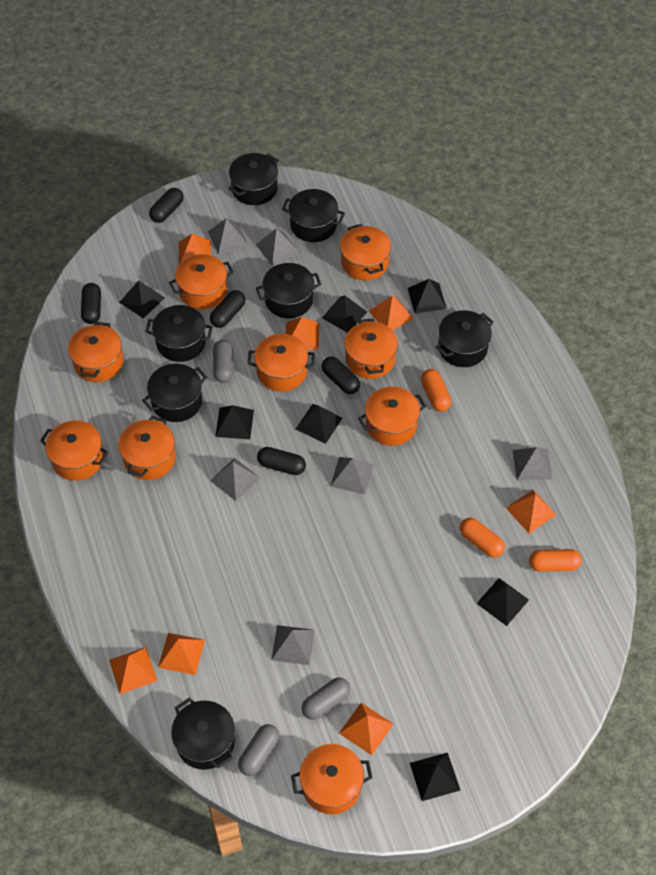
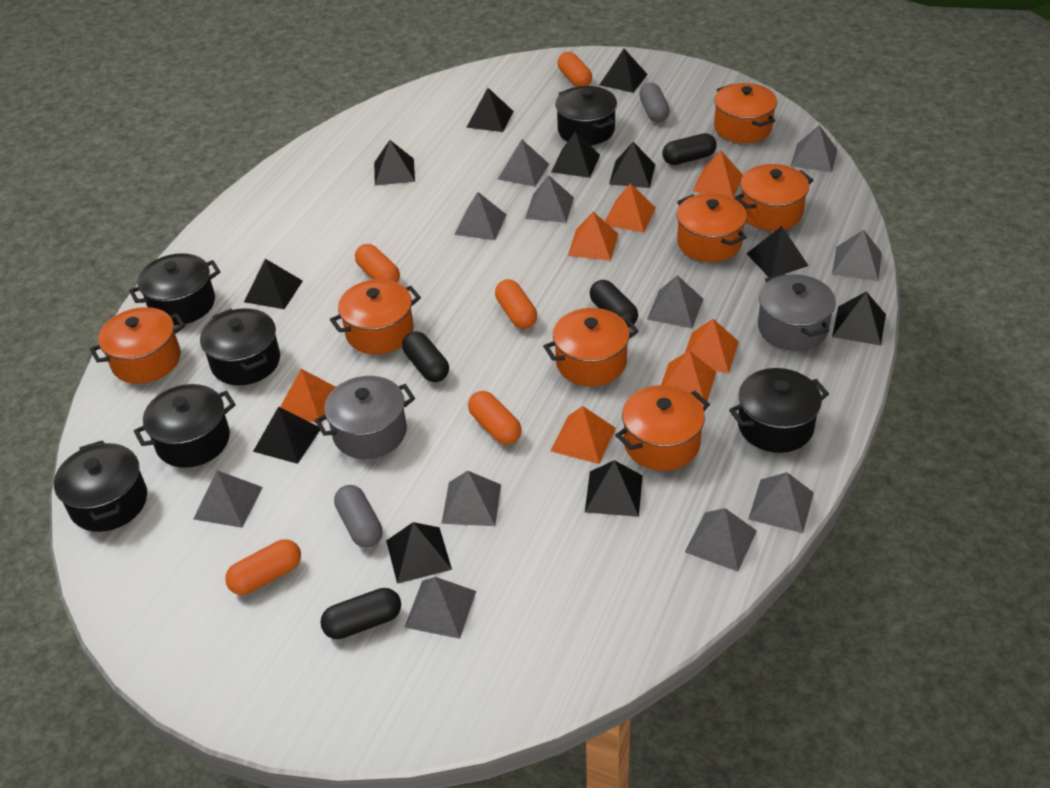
black capsule: 5 -> 4
black pot: 7 -> 6
black pyramid: 7 -> 11
grey capsule: 3 -> 2
grey pot: 0 -> 2
grey pyramid: 6 -> 11
orange capsule: 3 -> 5
orange pot: 9 -> 7

